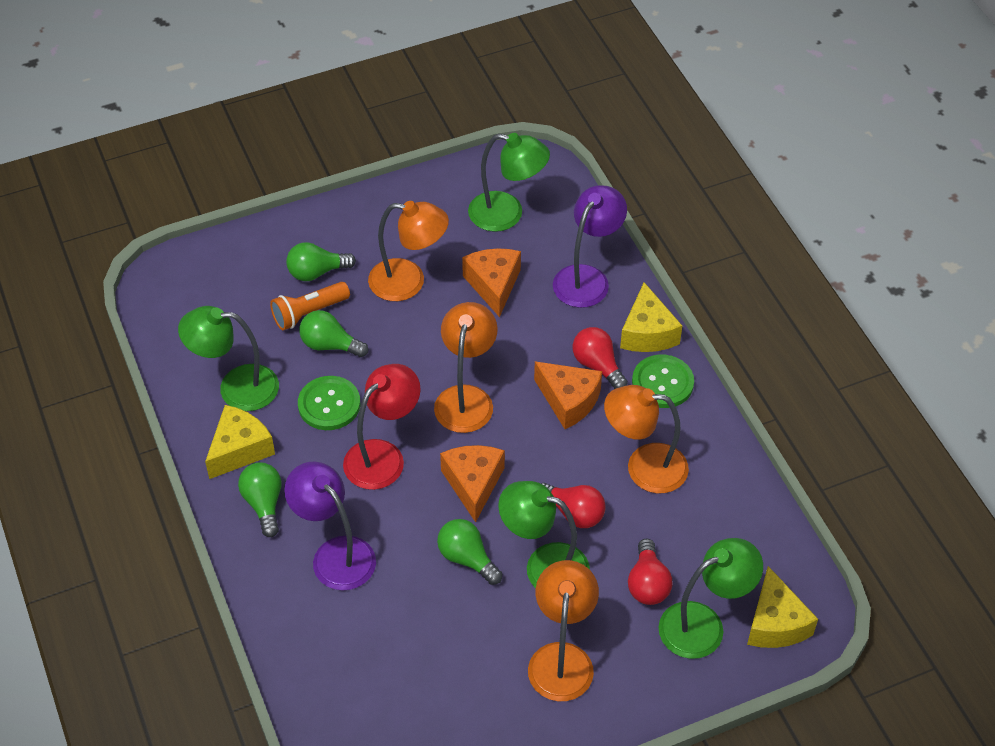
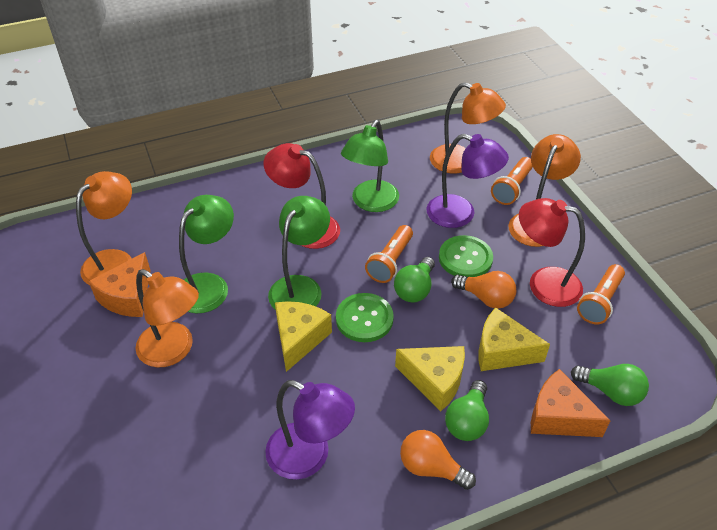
green lamp: 4 -> 3
green light bulb: 4 -> 3
orange cheese: 3 -> 2
orange flashlight: 1 -> 3
orange light bulb: 0 -> 2
red lamp: 1 -> 2
red light bulb: 3 -> 0

